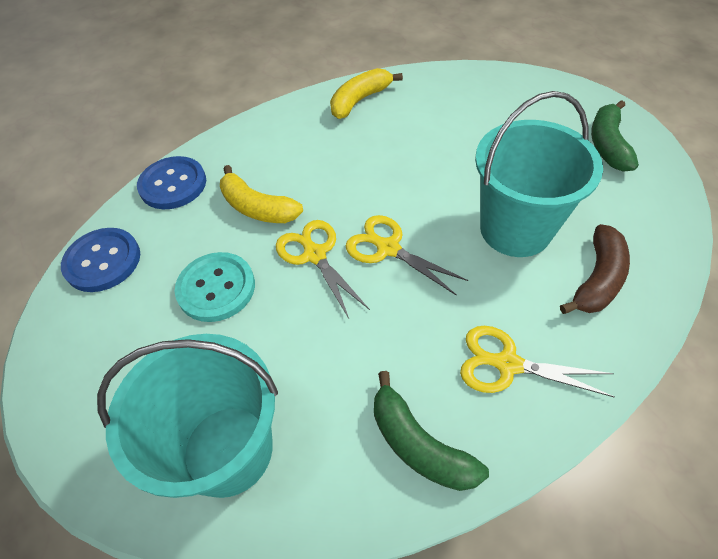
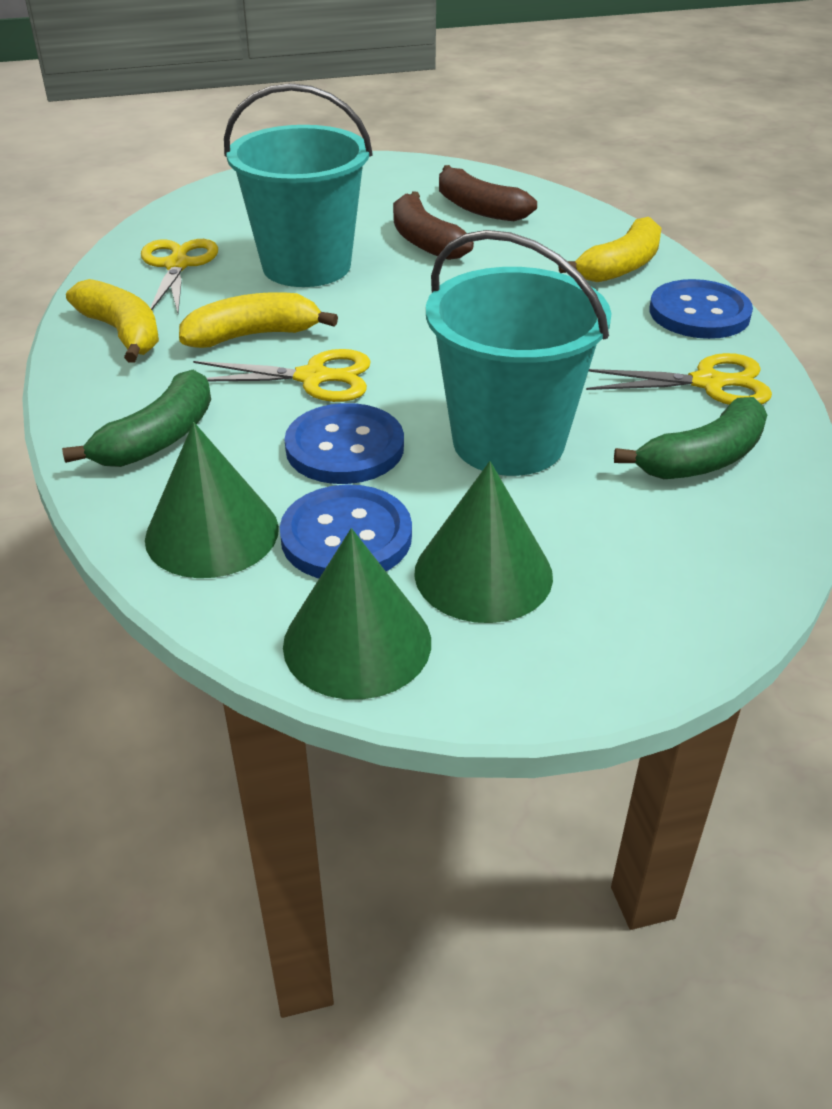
blue button: 2 -> 3
brown banana: 1 -> 2
green cone: 0 -> 3
turquoise button: 1 -> 0
yellow banana: 2 -> 3

